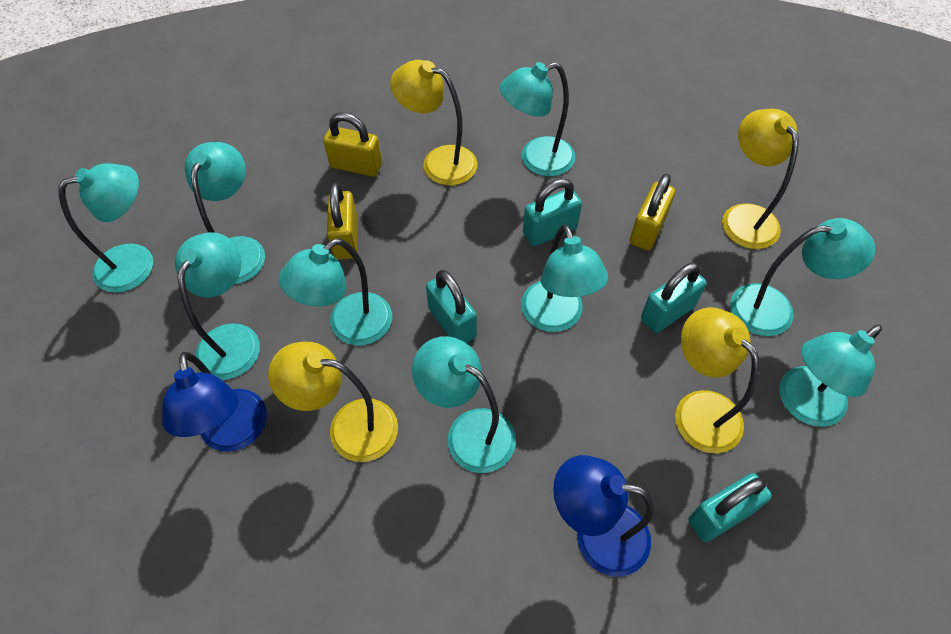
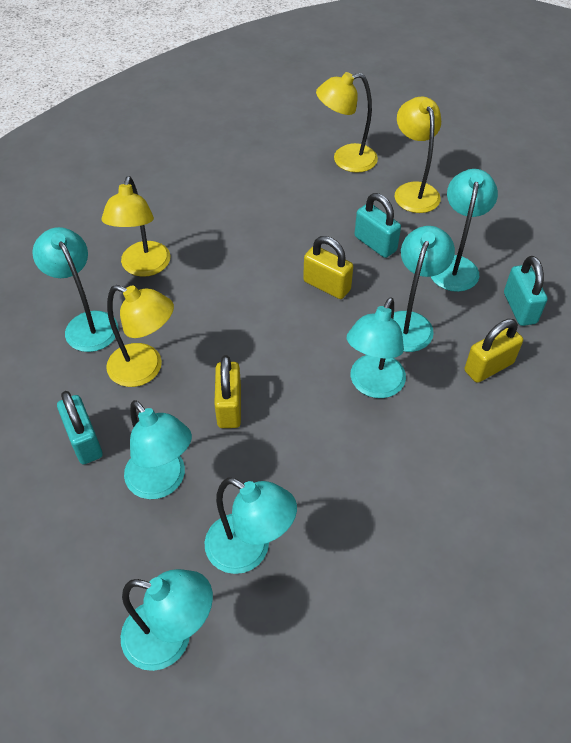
blue lamp: 2 -> 0
turquoise lamp: 9 -> 7
turquoise padlock: 4 -> 3

